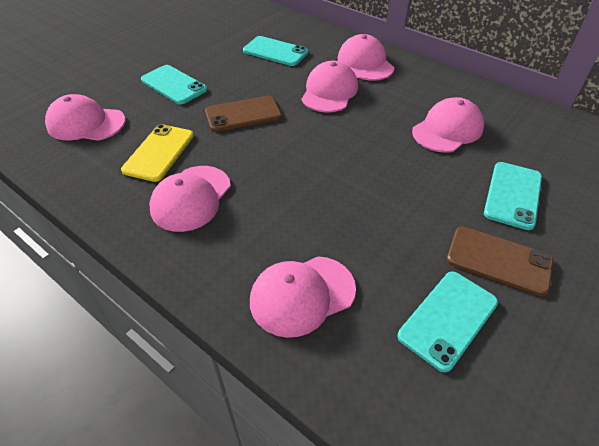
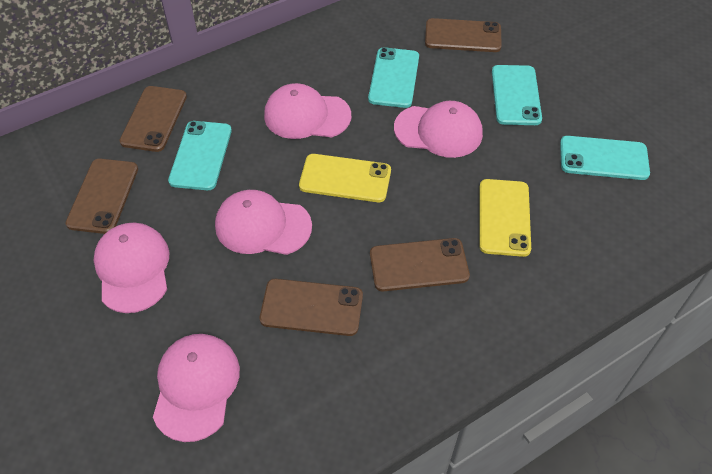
brown phone: 2 -> 5
pink cap: 6 -> 5
yellow phone: 1 -> 2

